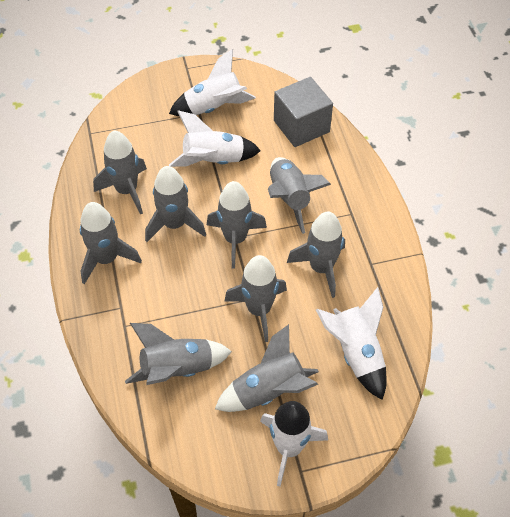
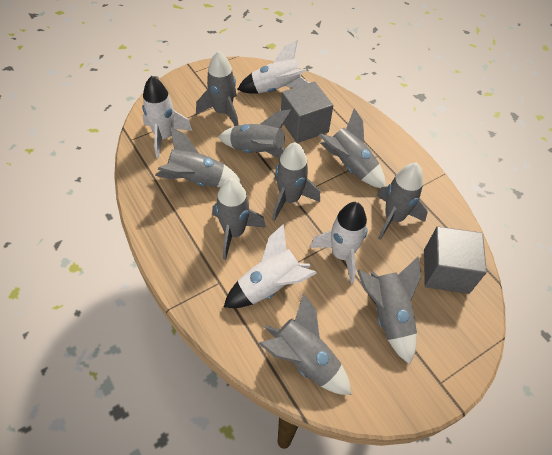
grey cube: 1 -> 2

